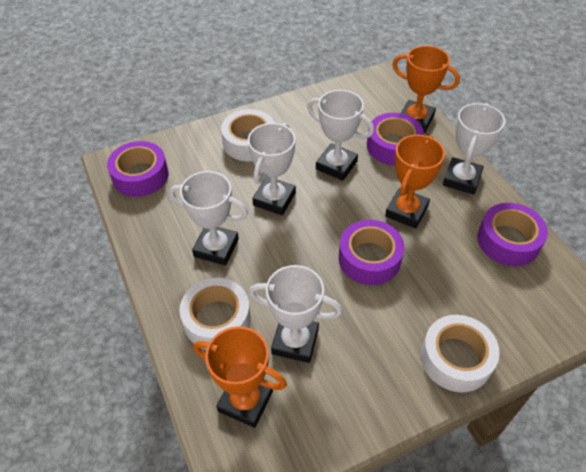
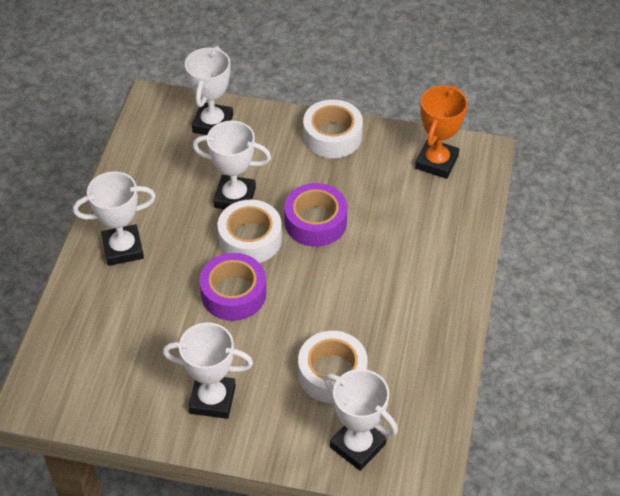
orange trophy: 3 -> 1
purple tape: 4 -> 2

